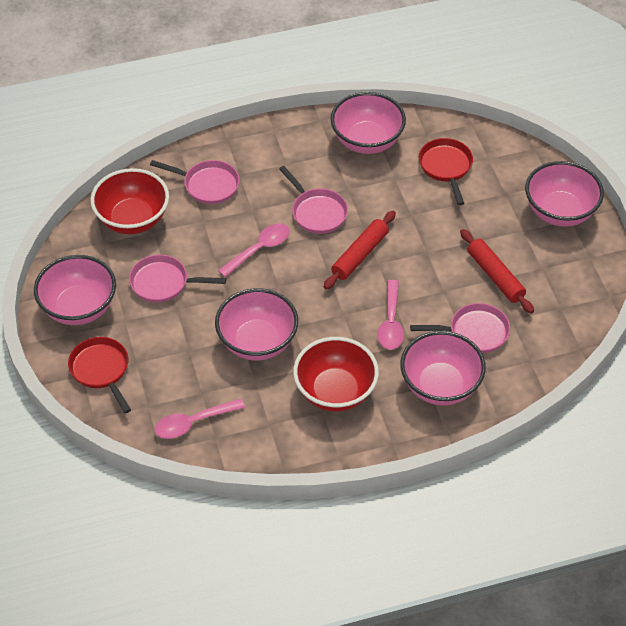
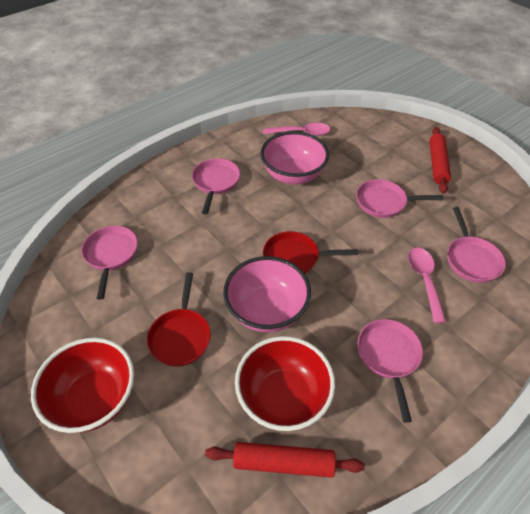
pink bowl: 5 -> 2
pink pan: 4 -> 5
pink spoon: 3 -> 2

